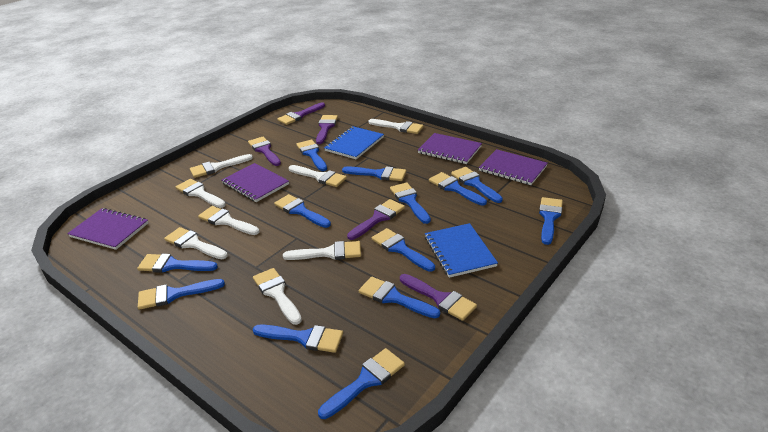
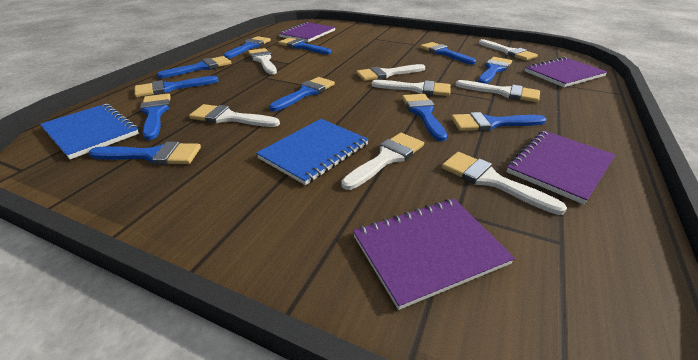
blue brush: 13 -> 11
purple brush: 5 -> 0

